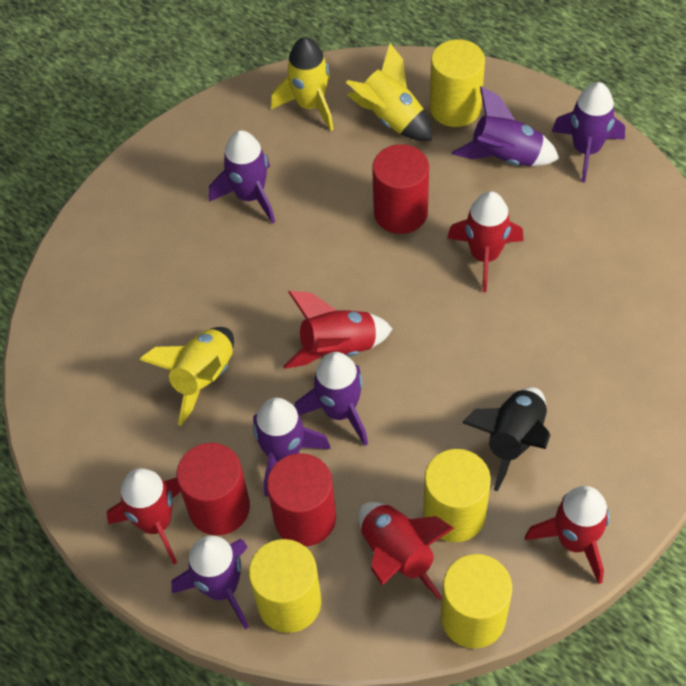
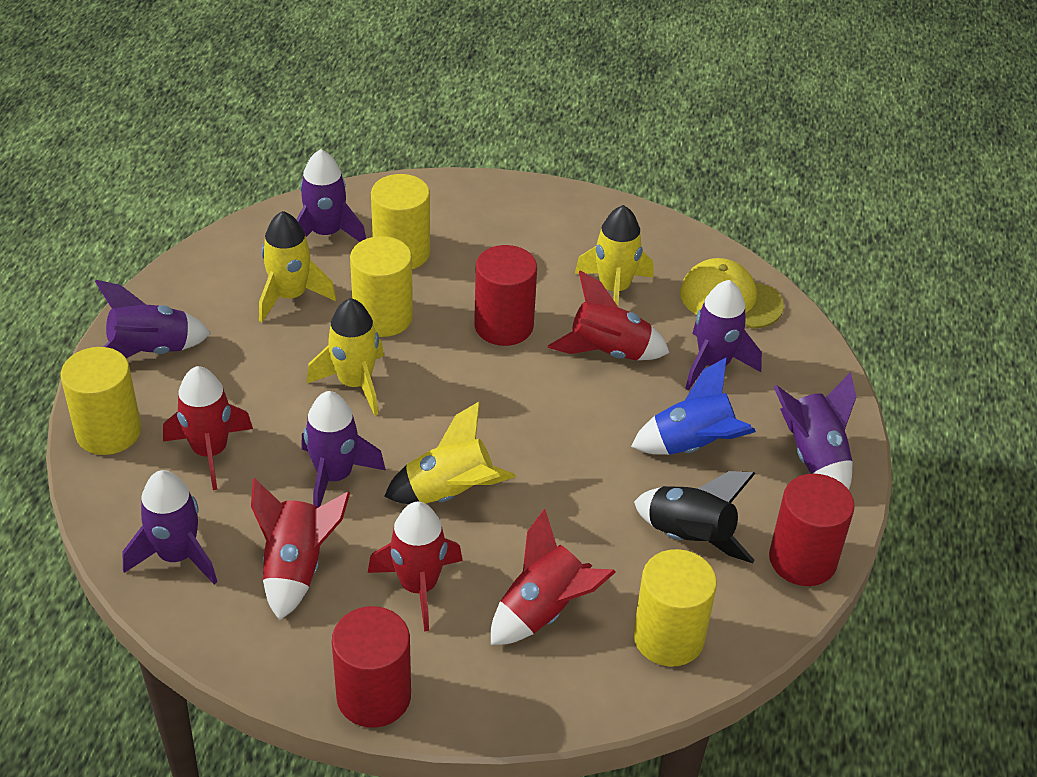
blue rocket: 0 -> 1
yellow cap: 0 -> 1
yellow rocket: 3 -> 4

